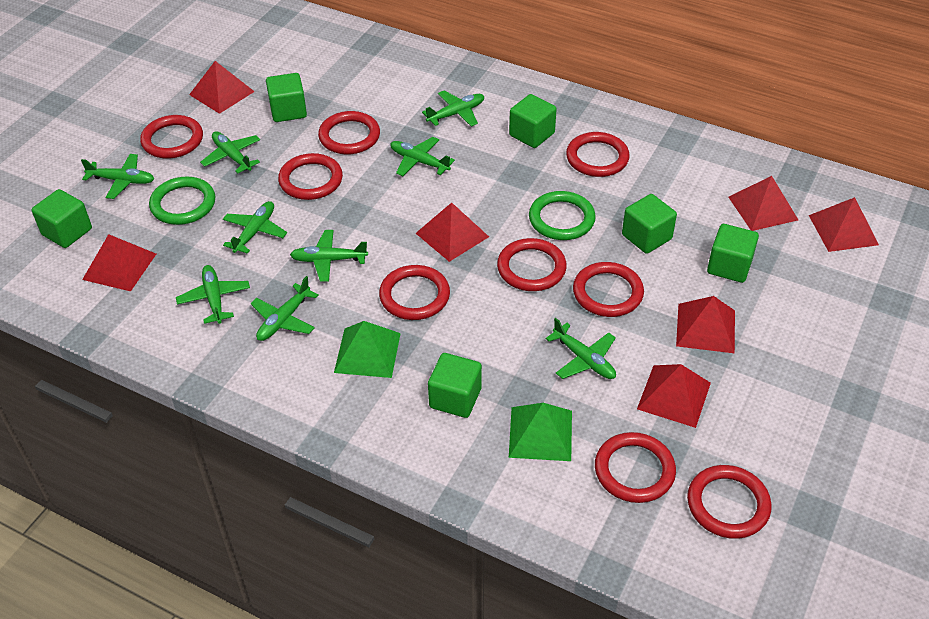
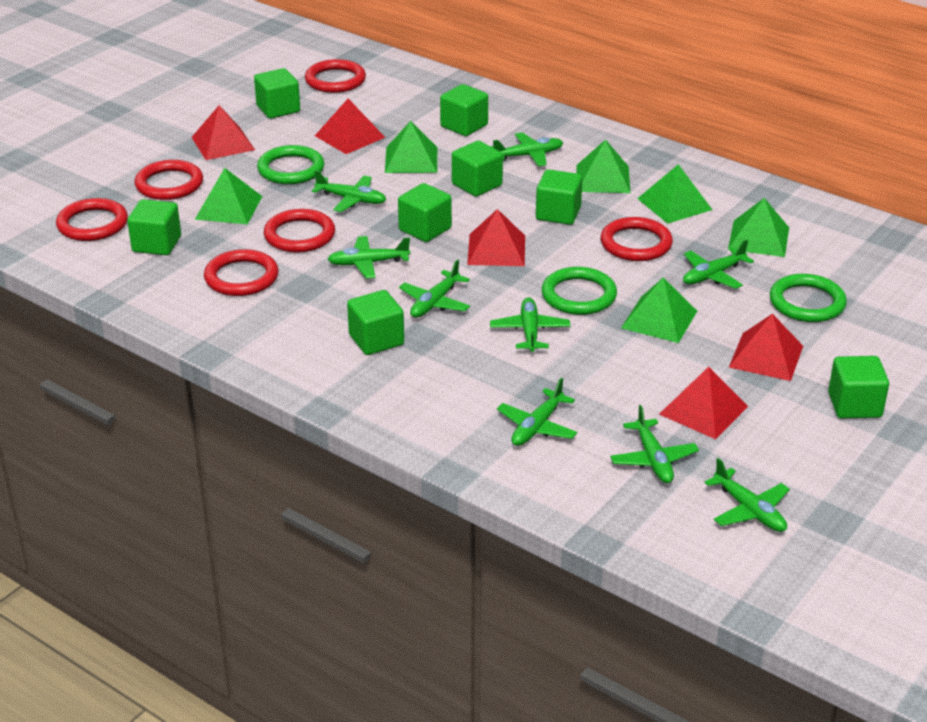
green cube: 6 -> 8
green pyramid: 2 -> 6
green ring: 2 -> 3
red pyramid: 7 -> 5
red ring: 9 -> 6

